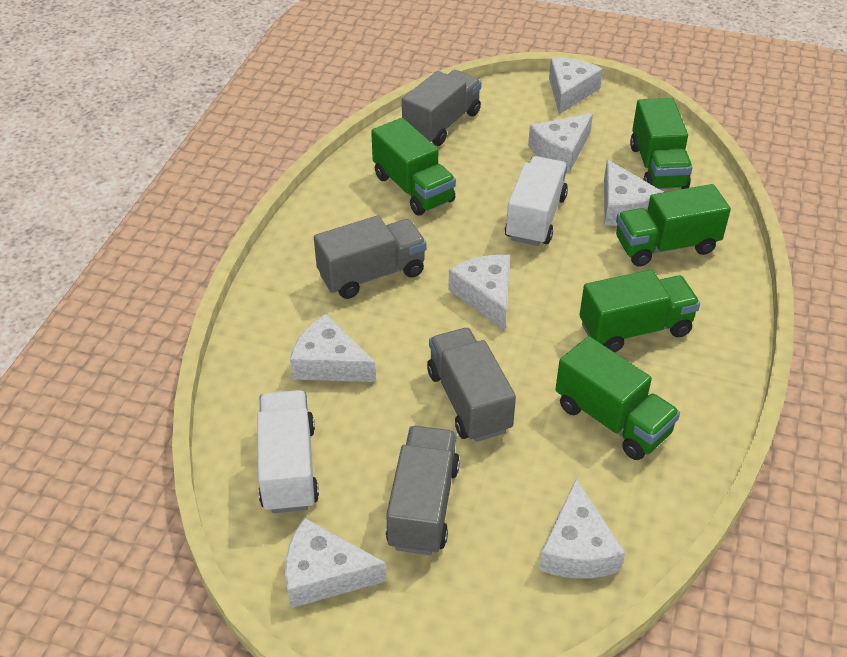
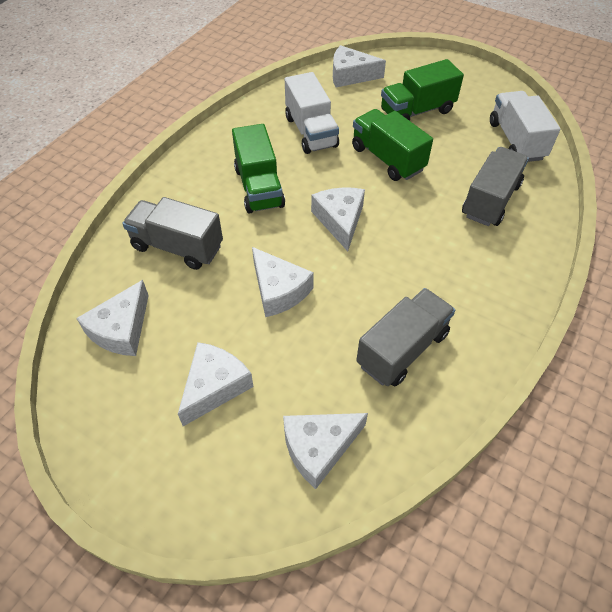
green truck: 5 -> 3
grey truck: 4 -> 3
white cheese: 7 -> 6

